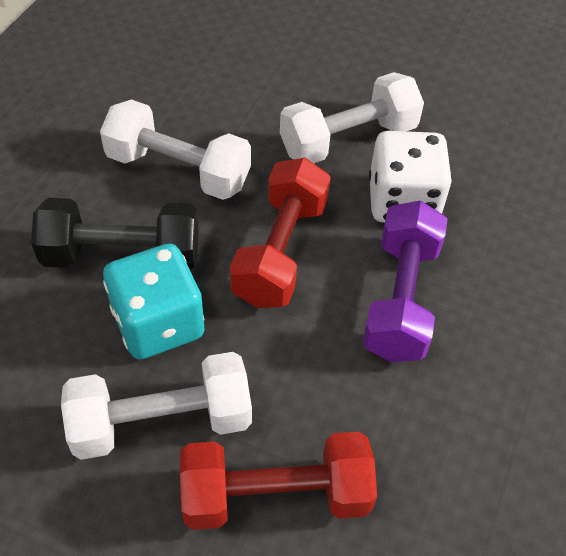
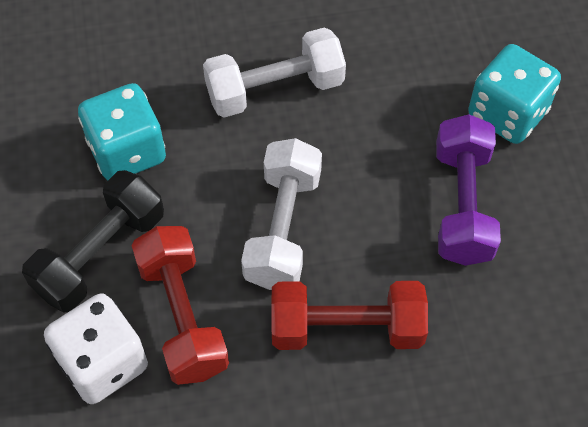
turquoise dice: 1 -> 2
white dumbbell: 3 -> 2

